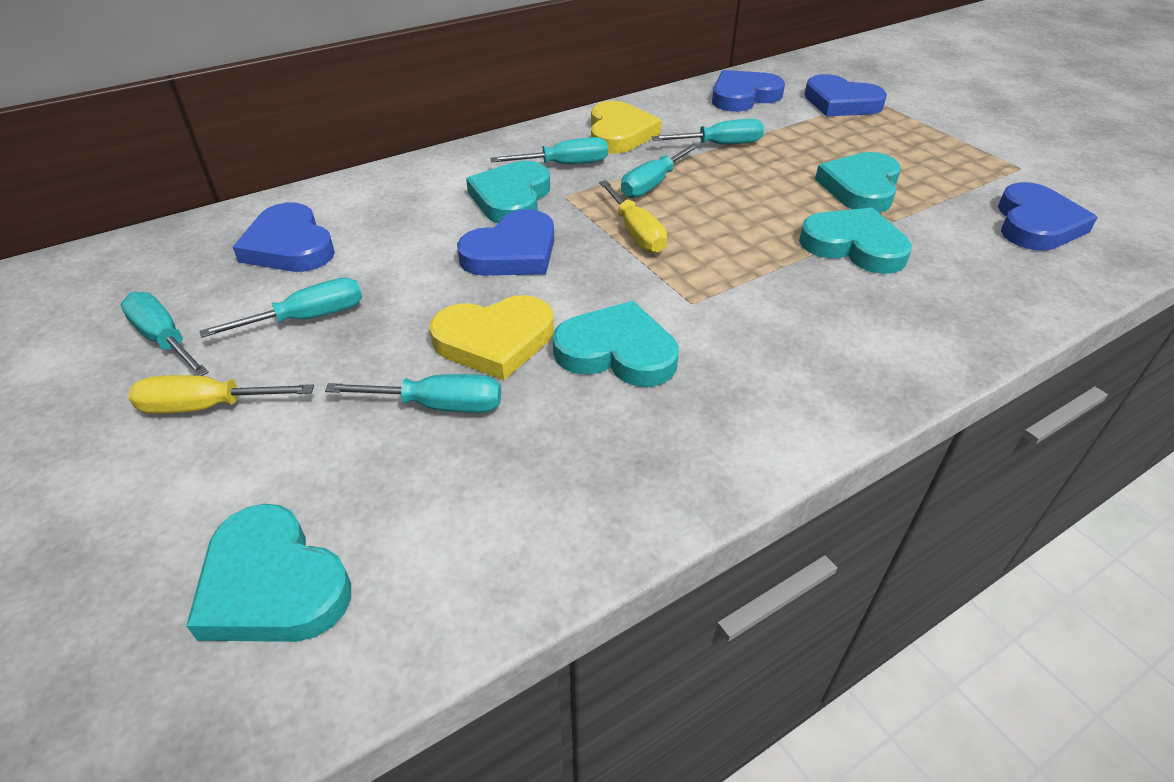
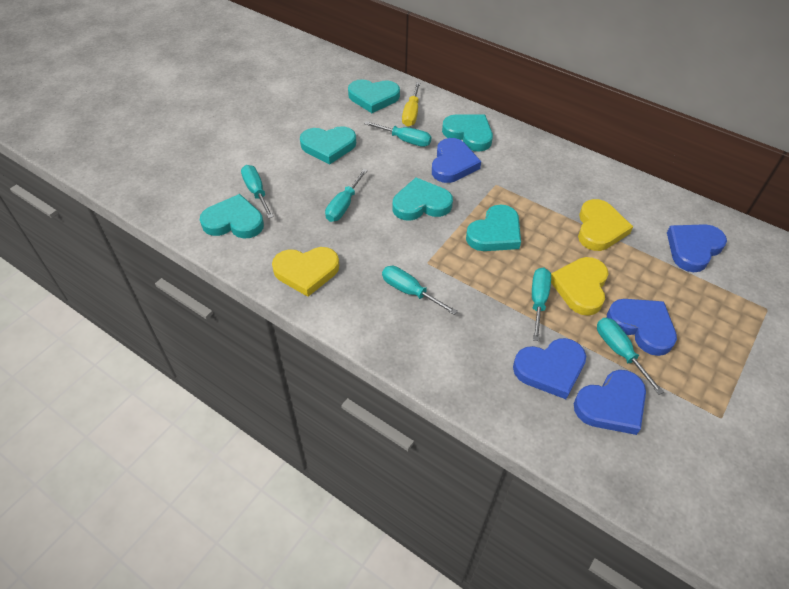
turquoise heart: 5 -> 6
yellow heart: 2 -> 3
yellow screwdriver: 2 -> 1

